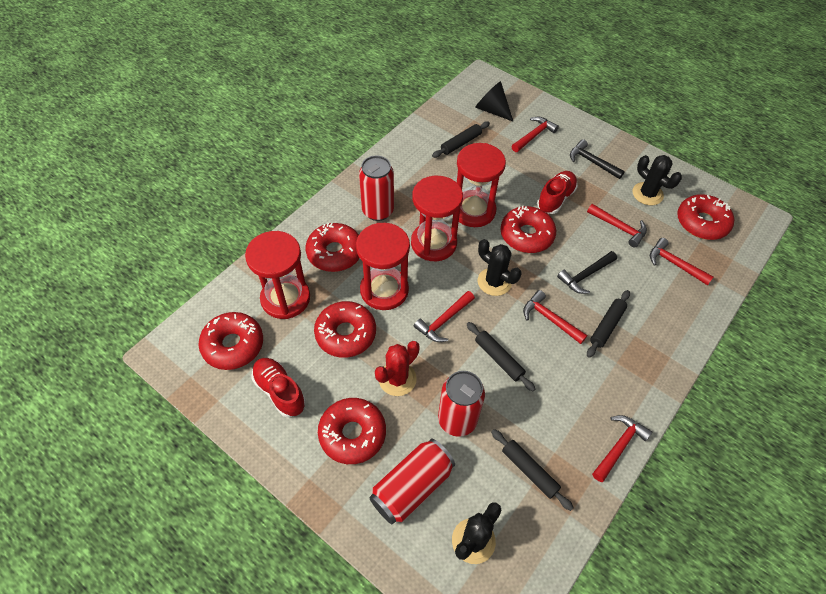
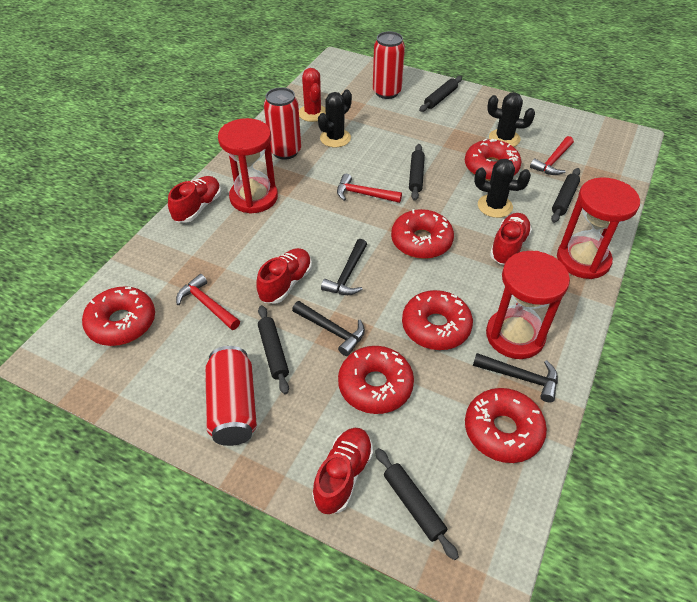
black cone: 1 -> 0
black hammer: 2 -> 3
black rolling pin: 4 -> 5
red hammer: 6 -> 3
red hourglass: 4 -> 3
red shoe: 2 -> 4

